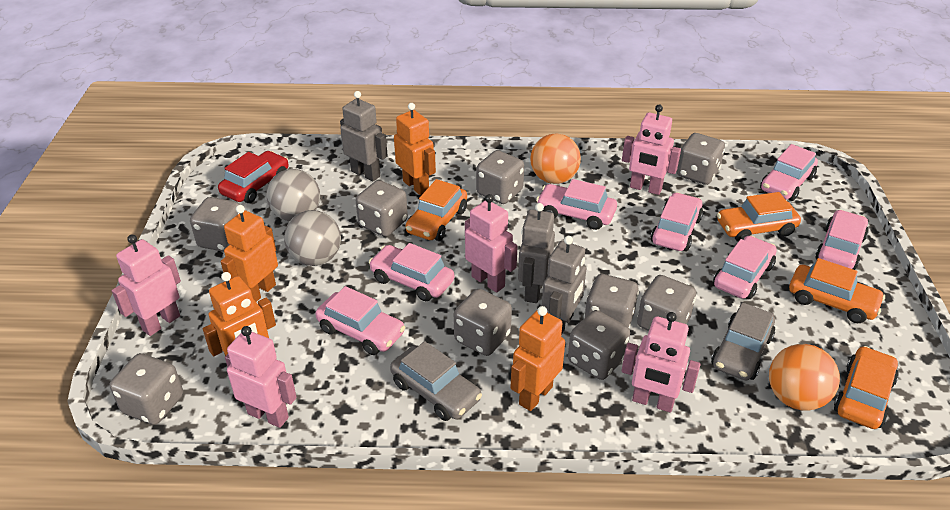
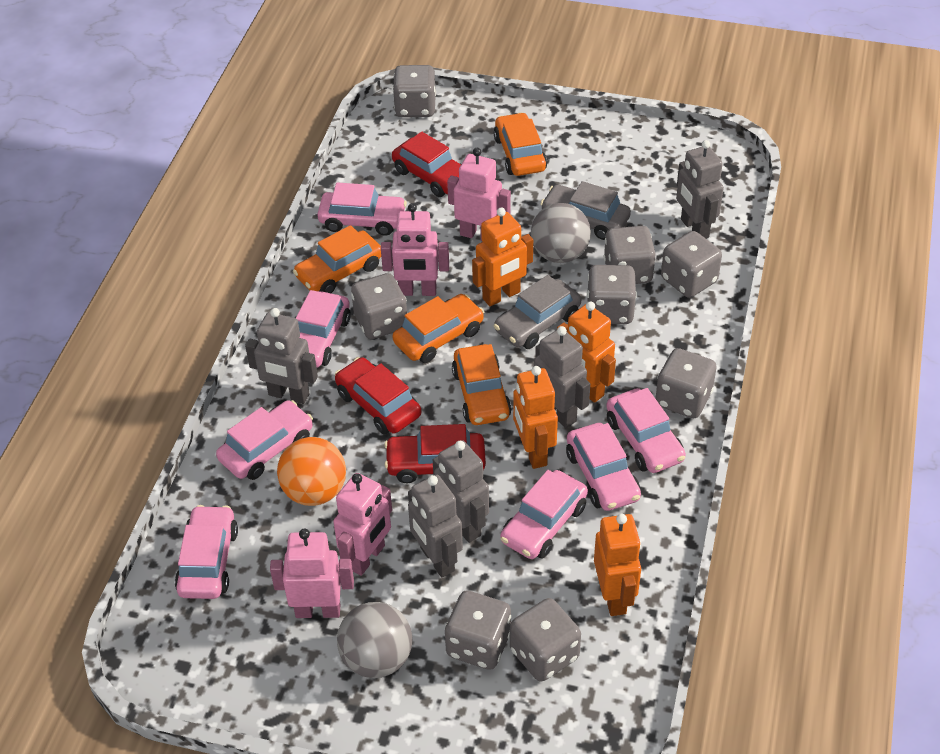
grey dice: 9 -> 8
grey robot: 3 -> 5
orange ball: 2 -> 1
pink robot: 5 -> 4
red car: 1 -> 3

